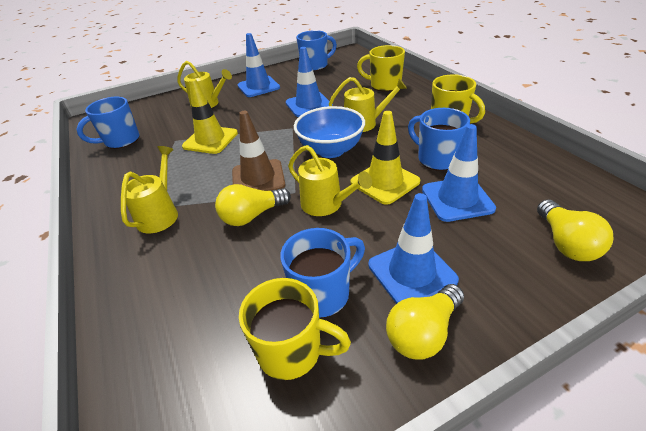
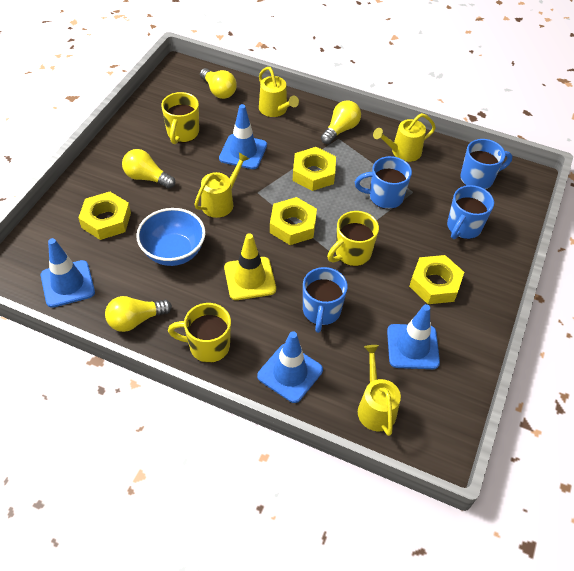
brown traffic cone: 1 -> 0
yellow light bulb: 3 -> 4
yellow nut: 0 -> 4
yellow traffic cone: 2 -> 1

